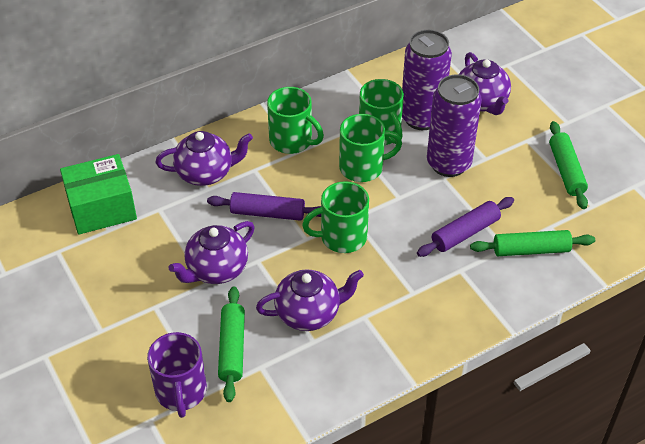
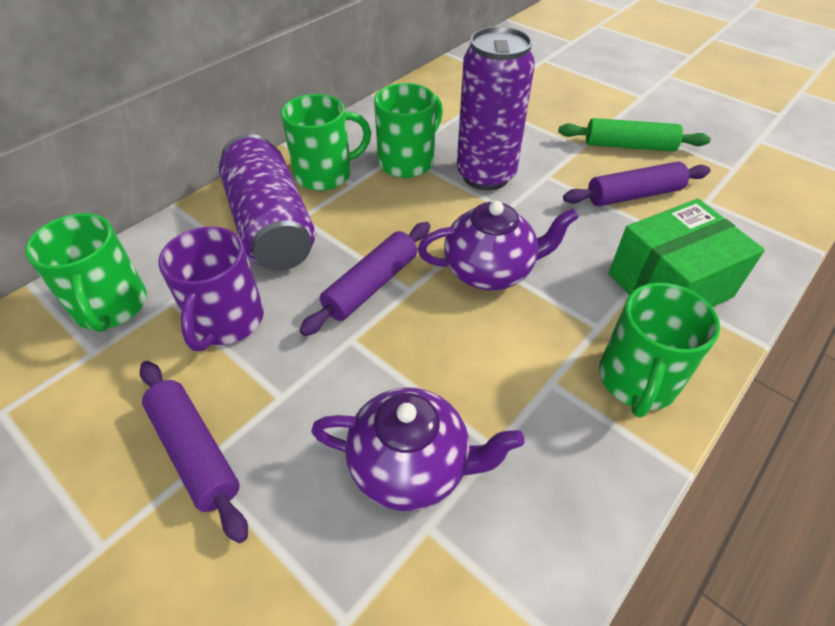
green rolling pin: 3 -> 1
purple rolling pin: 2 -> 3
purple teapot: 4 -> 2

